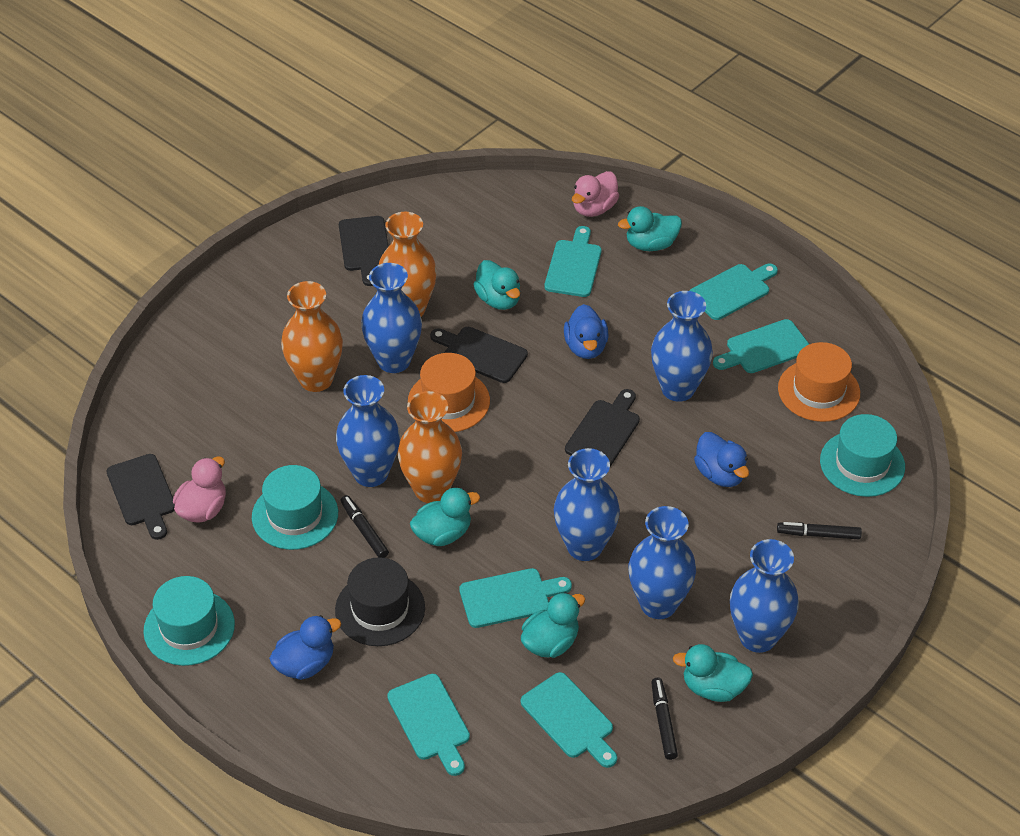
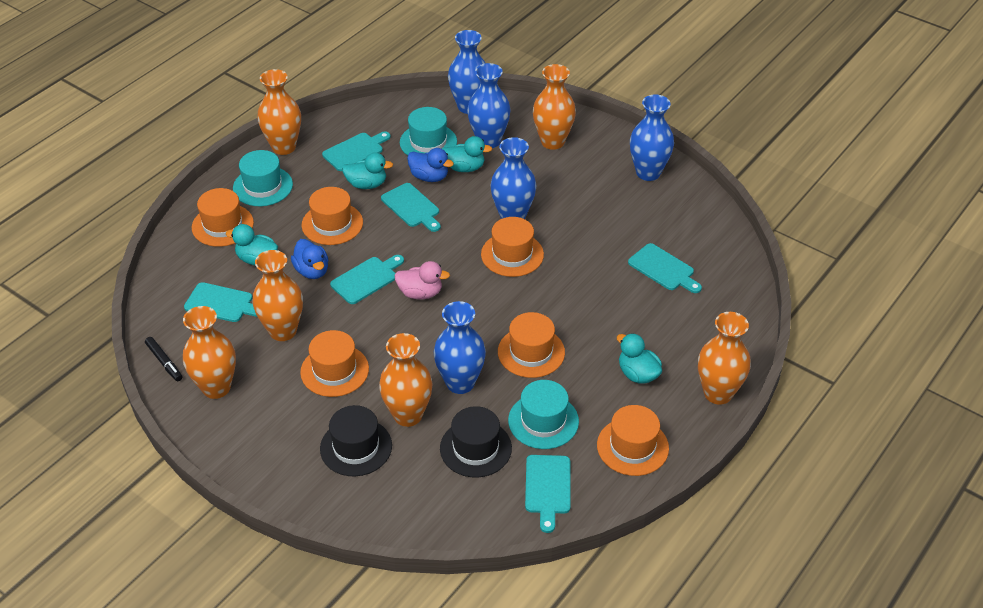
black cutting board: 4 -> 0
black hat: 1 -> 2
black marker: 3 -> 1
blue duck: 3 -> 2
blue vase: 6 -> 5
orange hat: 2 -> 6
orange vase: 3 -> 6
pink duck: 2 -> 1
turquoise duck: 5 -> 4

